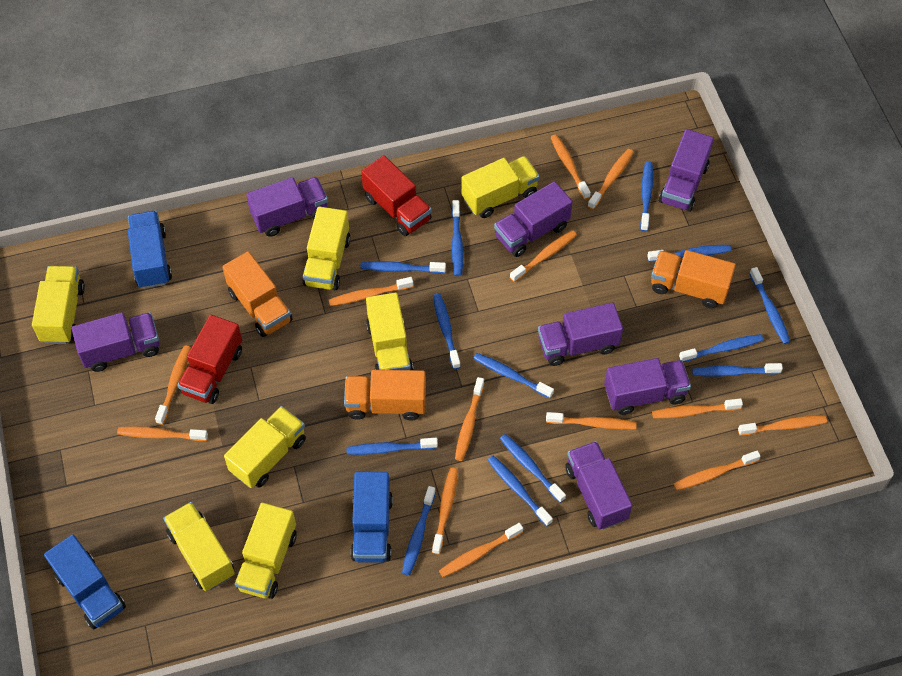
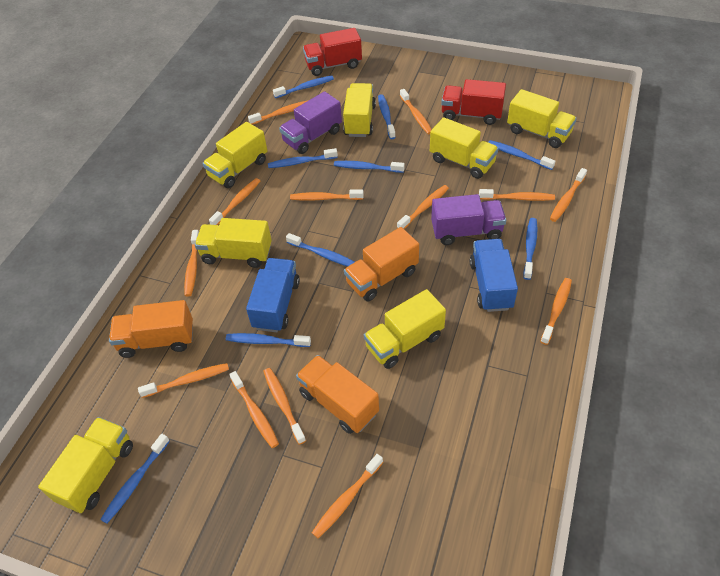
blue toothbrush: 13 -> 9
blue truck: 3 -> 2
purple truck: 7 -> 2

